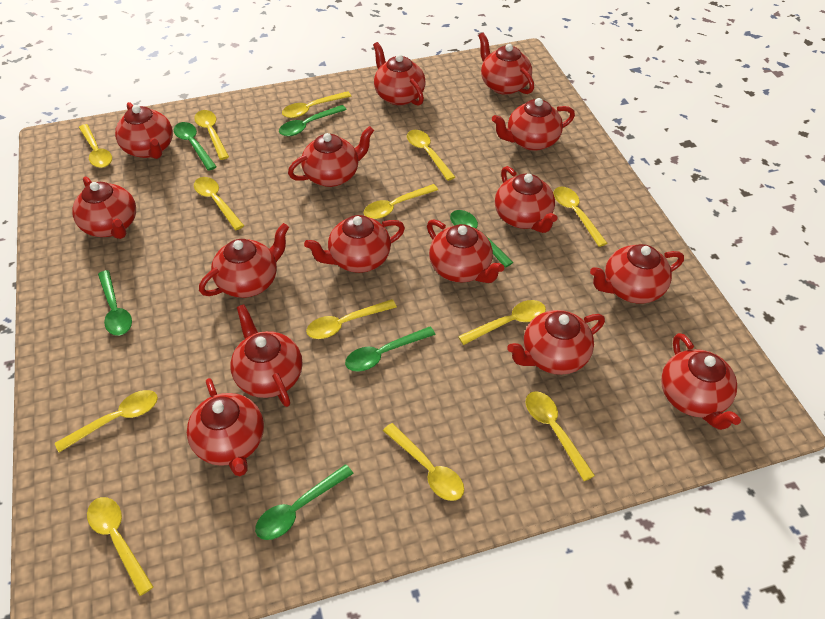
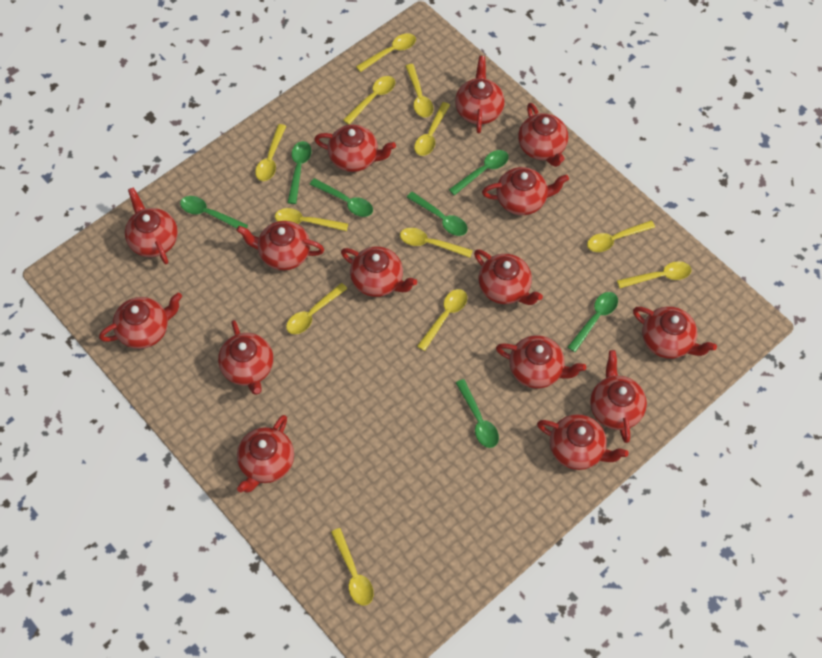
green spoon: 6 -> 7
yellow spoon: 13 -> 12

